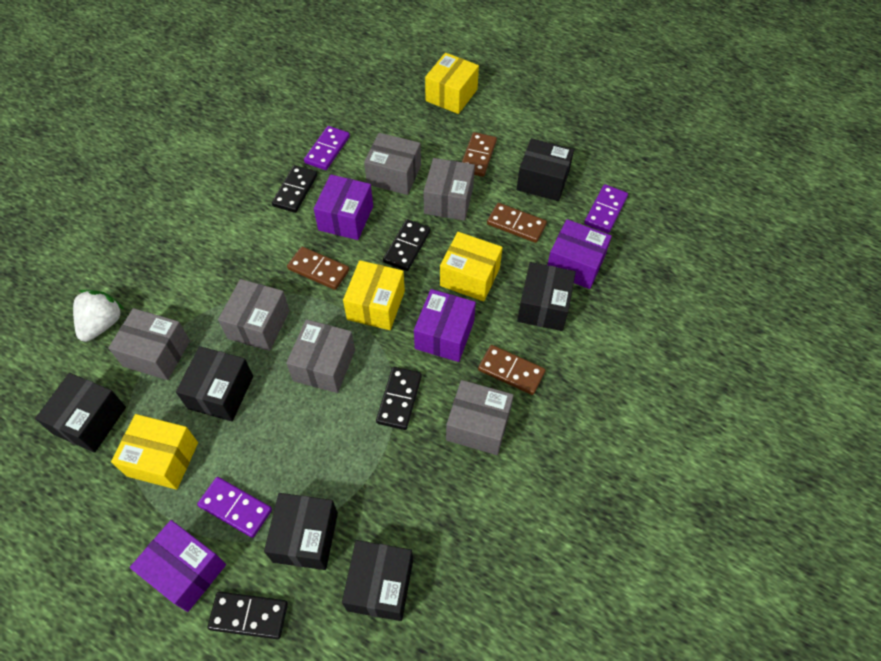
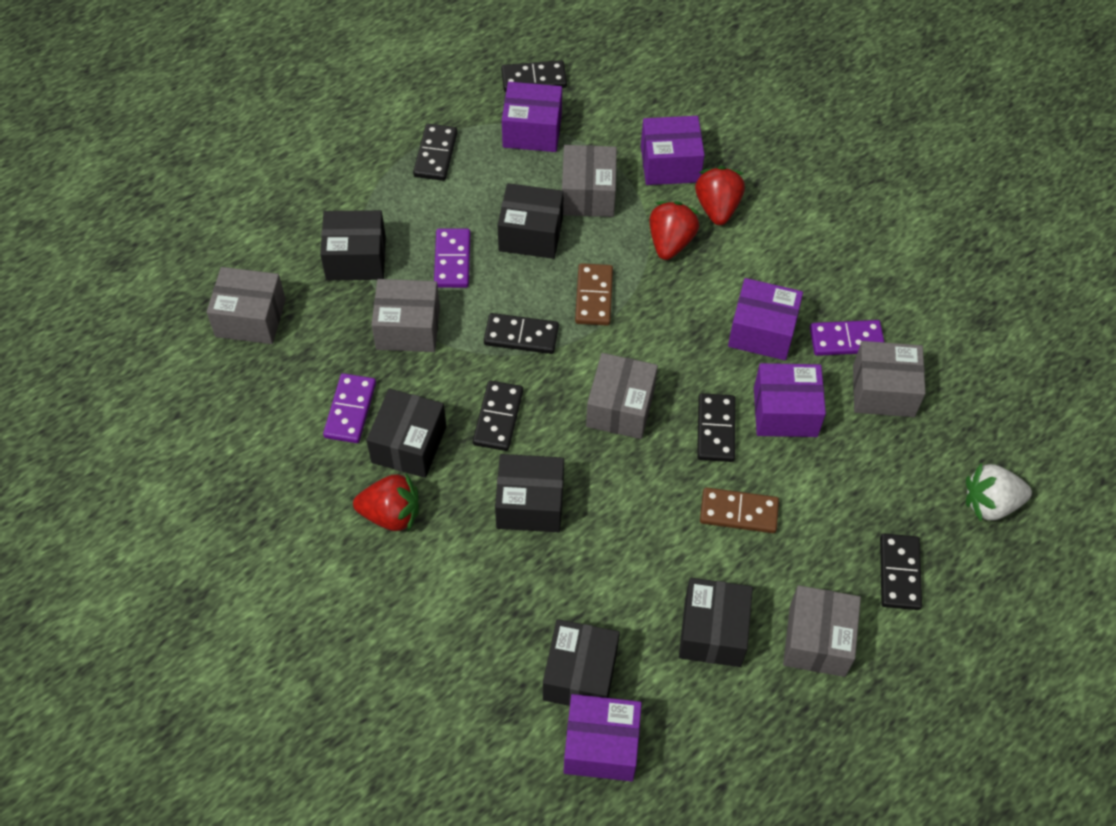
black domino: 4 -> 6
brown domino: 4 -> 2
purple box: 4 -> 5
red strawberry: 0 -> 3
yellow box: 4 -> 0

